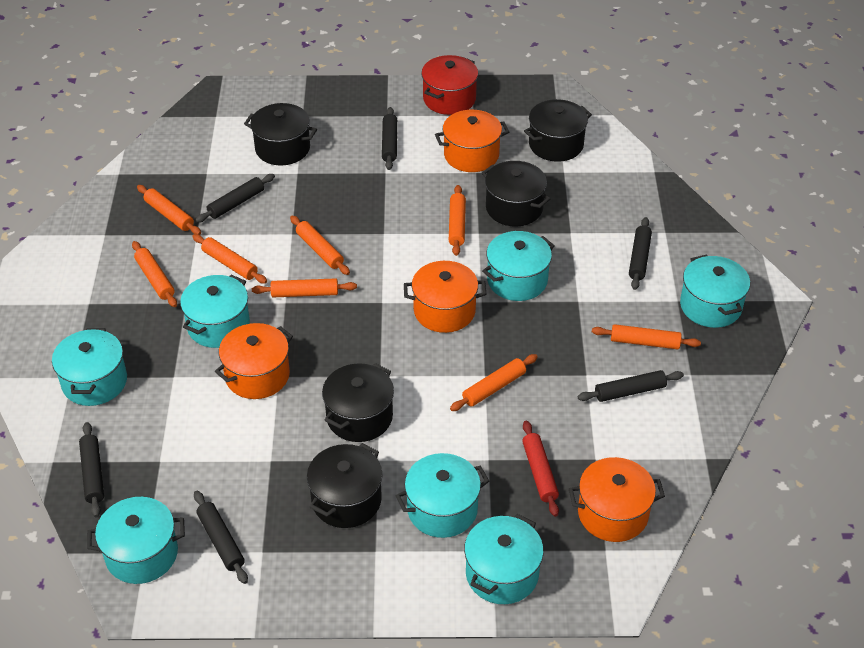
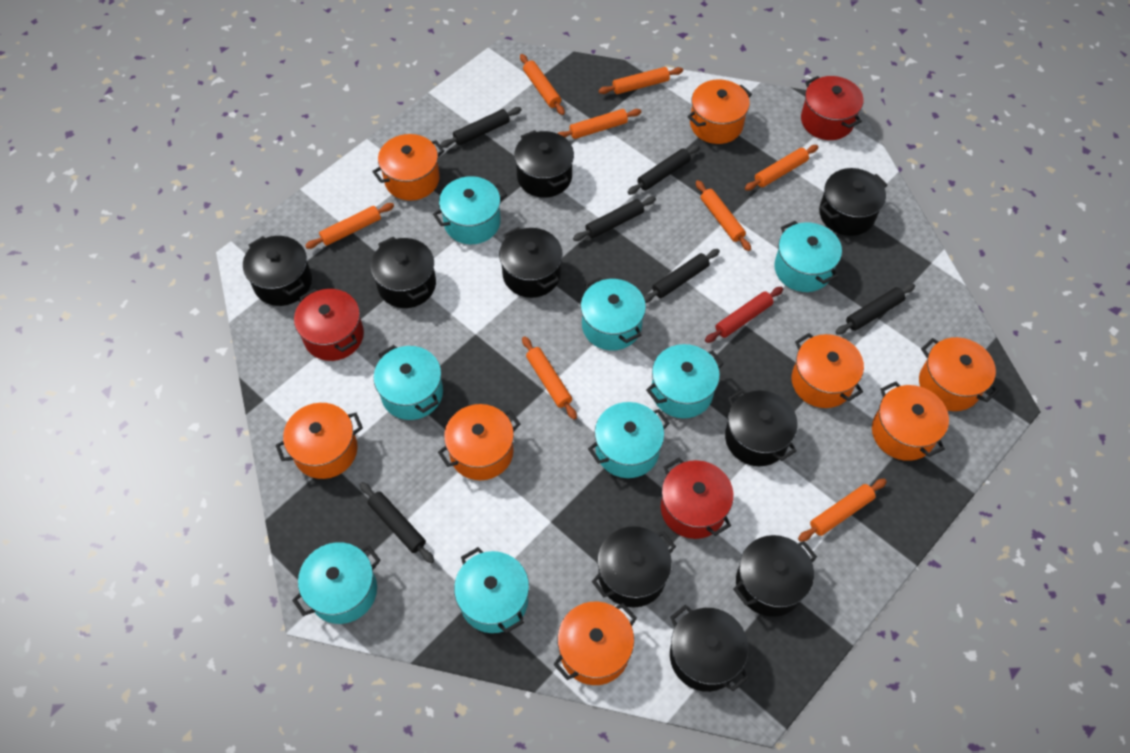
black pot: 5 -> 9
orange pot: 4 -> 8
red pot: 1 -> 3
turquoise pot: 7 -> 8

